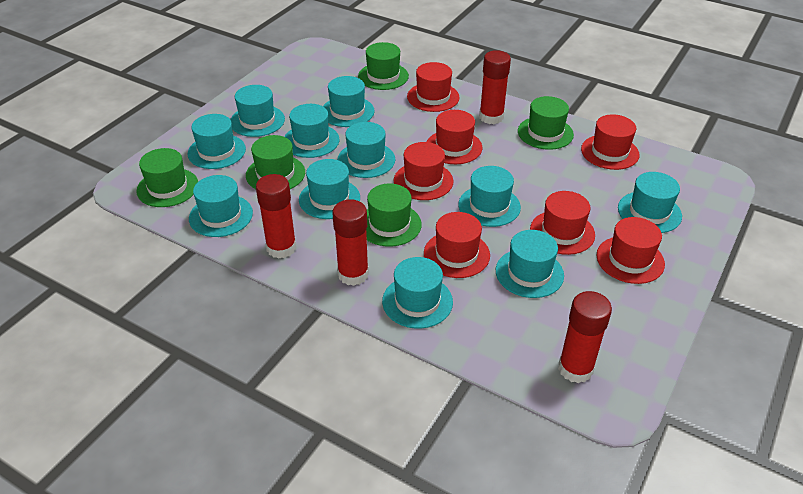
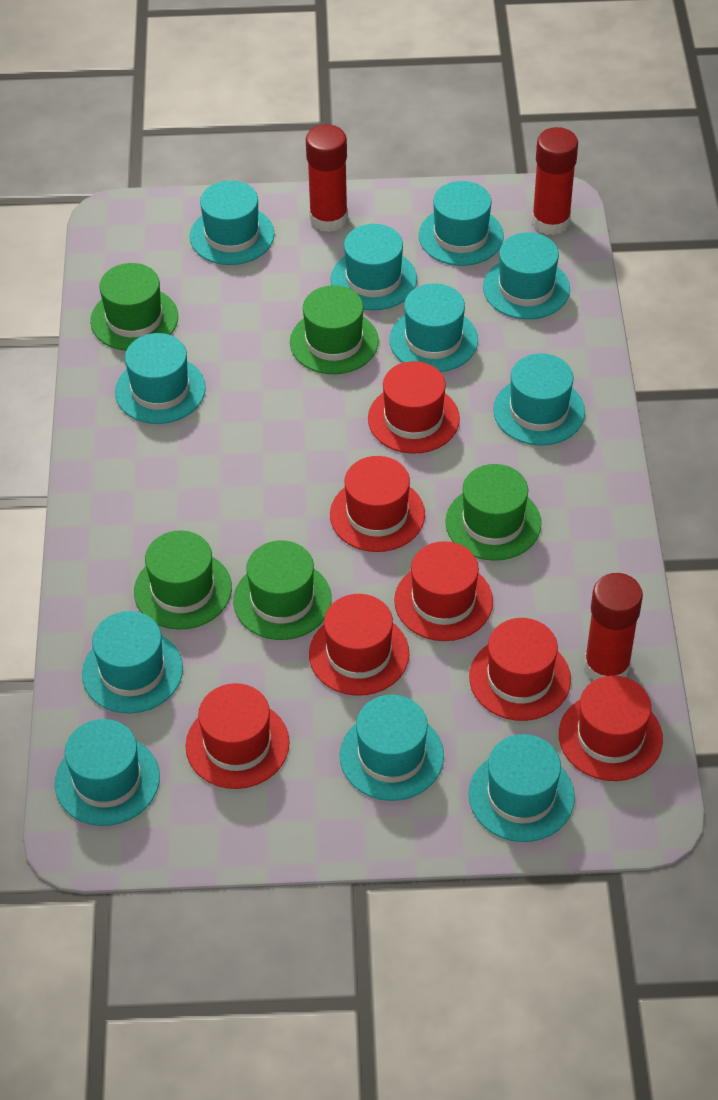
red glue stick: 4 -> 3

